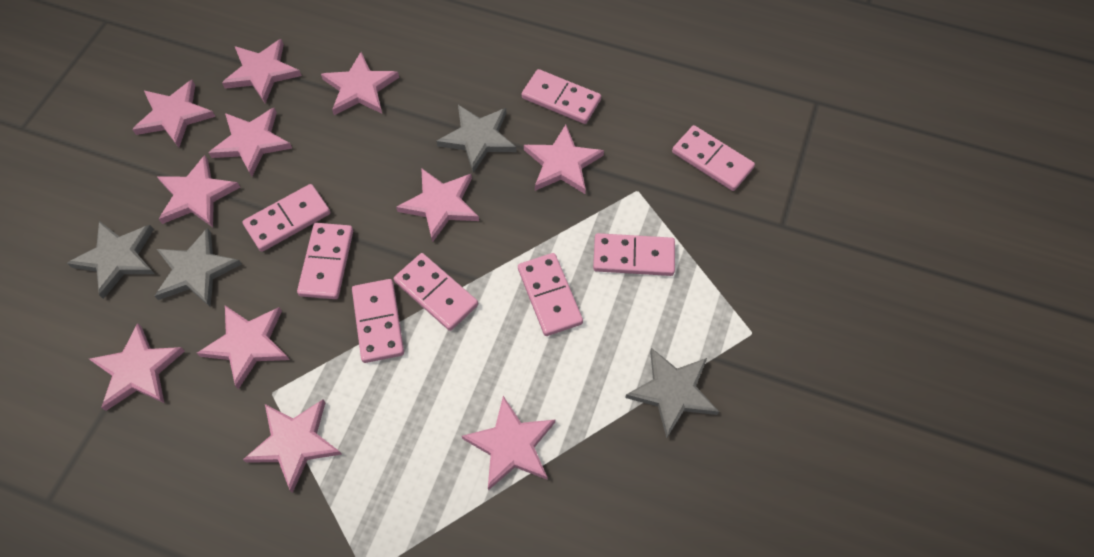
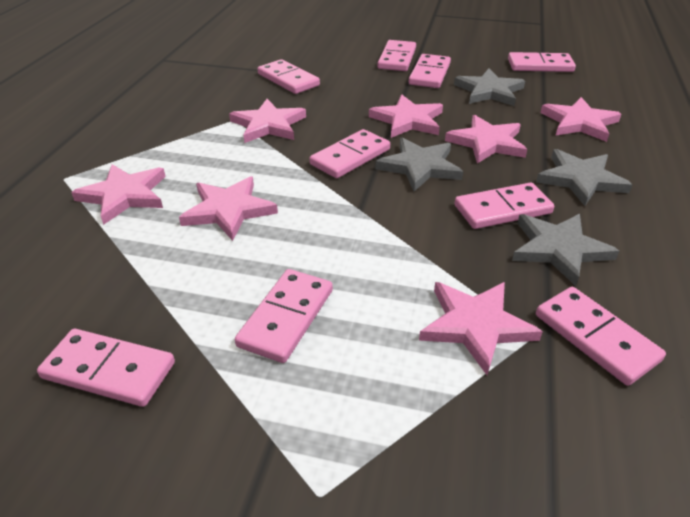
pink domino: 8 -> 9
pink star: 11 -> 7

